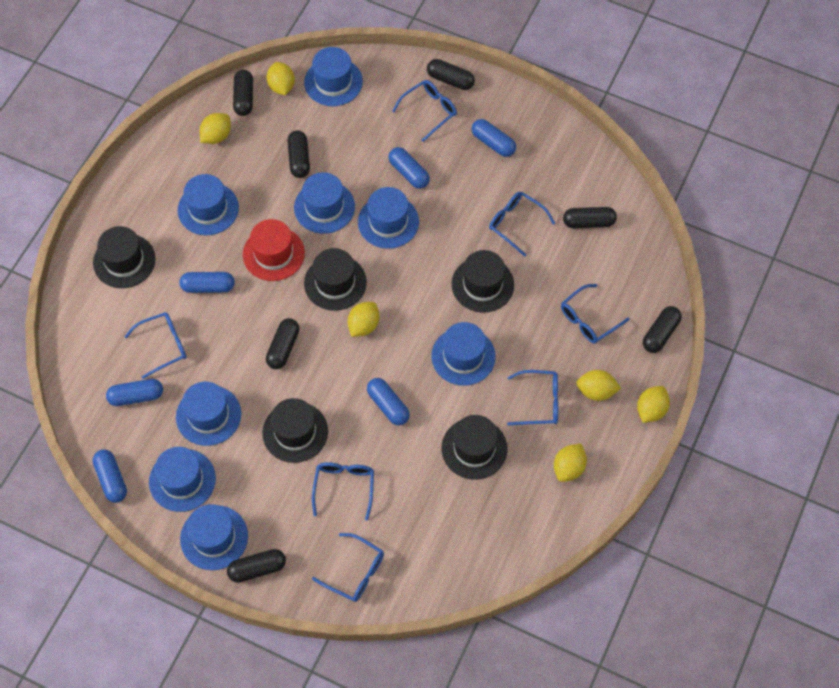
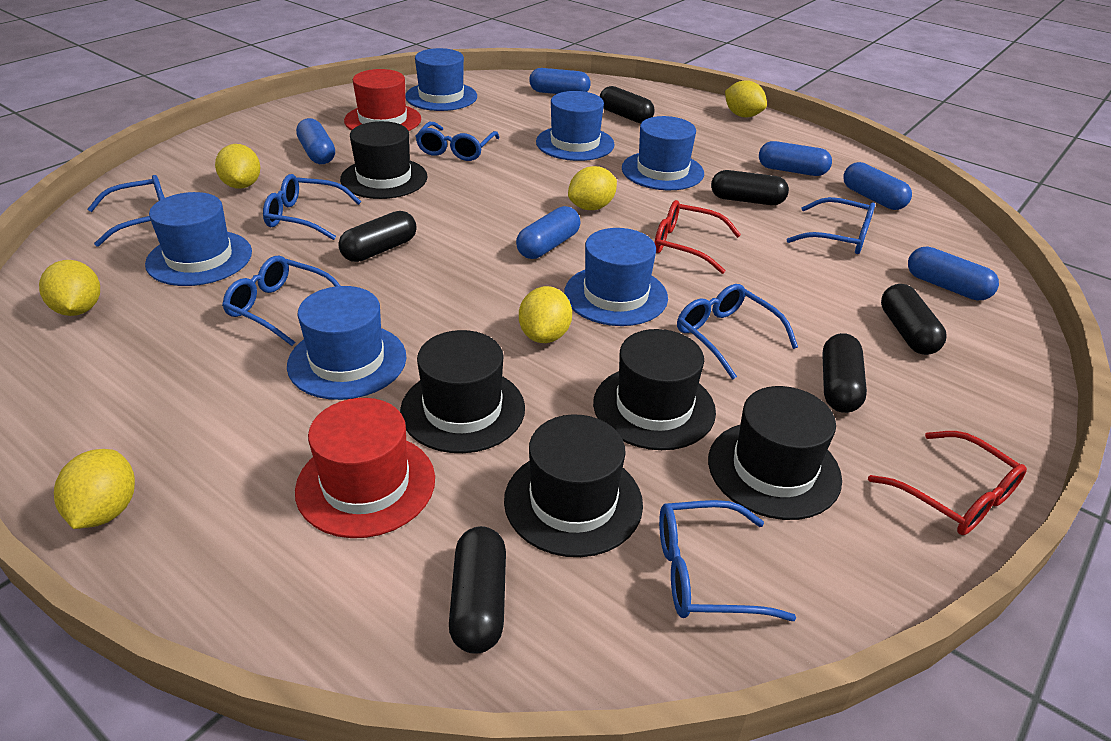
black capsule: 7 -> 6
blue hat: 8 -> 6
red glasses: 0 -> 2
red hat: 1 -> 2

